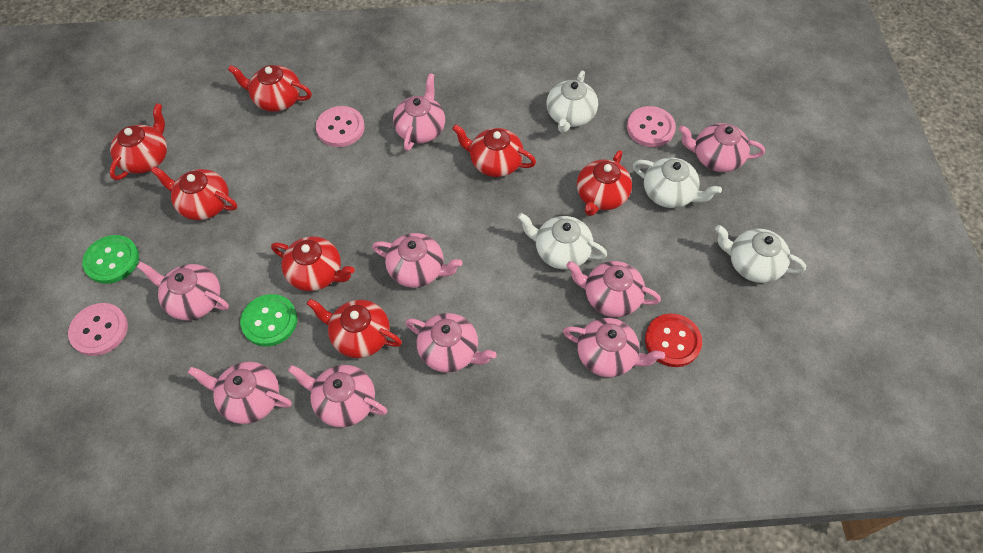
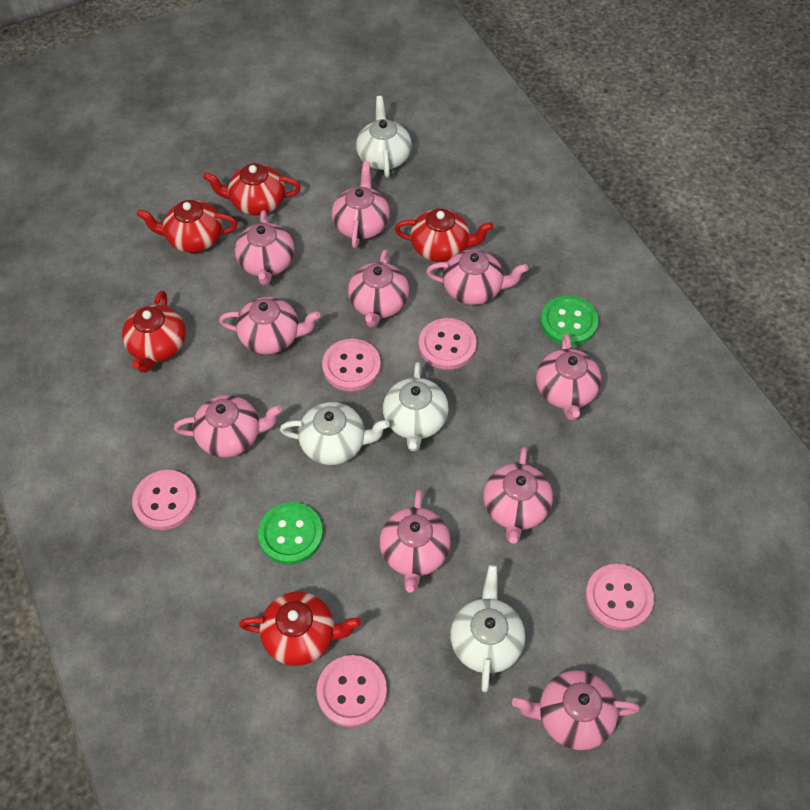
pink button: 3 -> 5
pink teapot: 9 -> 10
red button: 1 -> 0
red teapot: 7 -> 5

